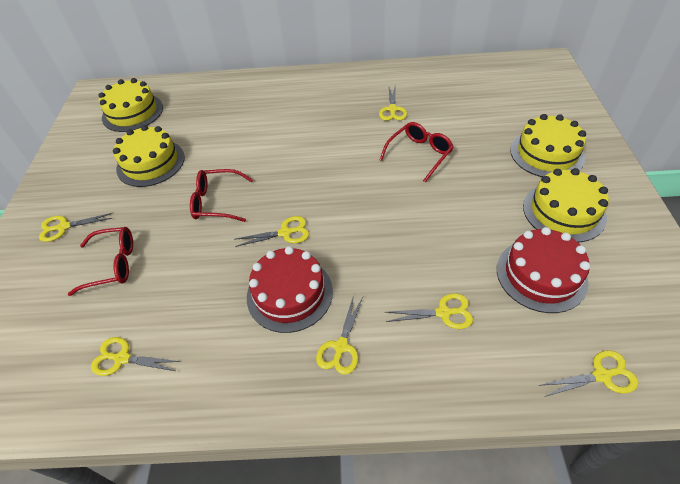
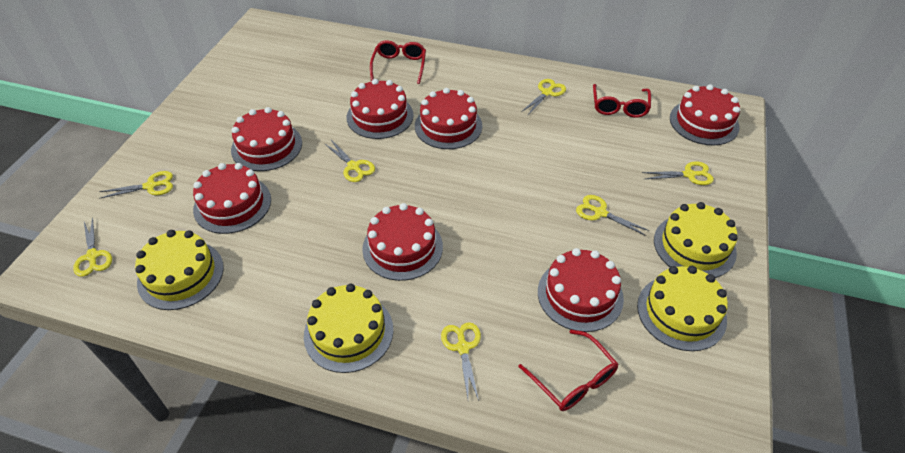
red cake: 2 -> 7

